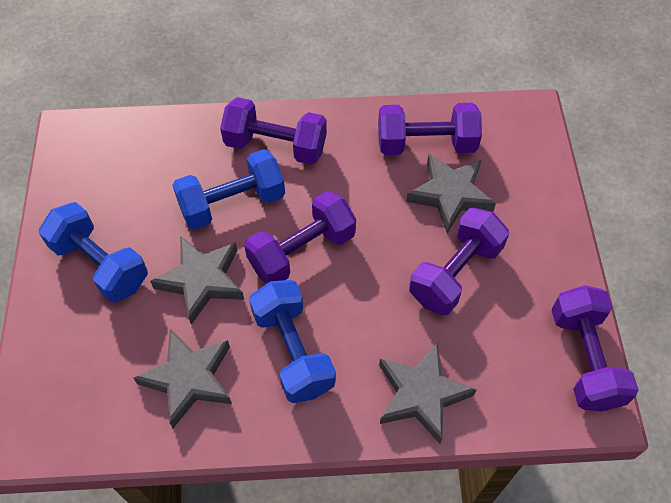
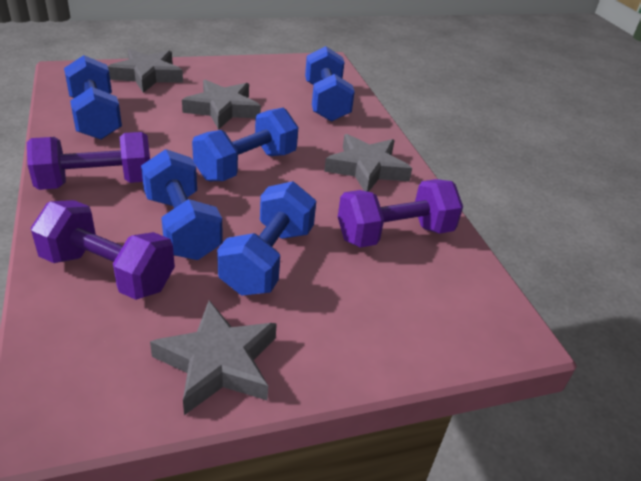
blue dumbbell: 3 -> 5
purple dumbbell: 5 -> 3

